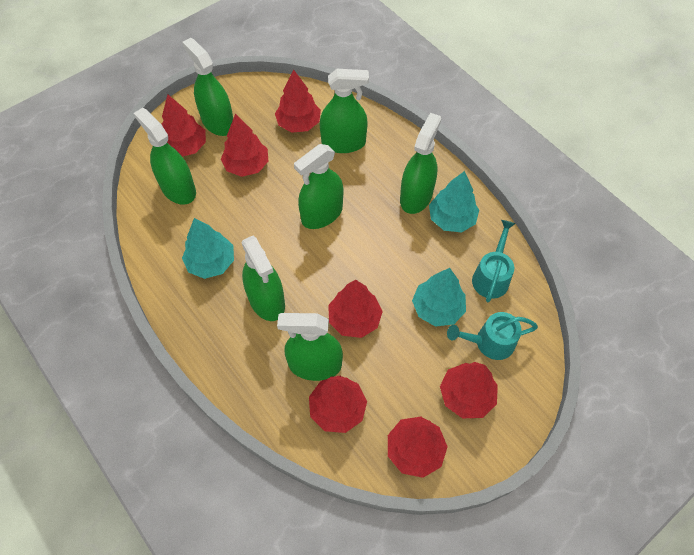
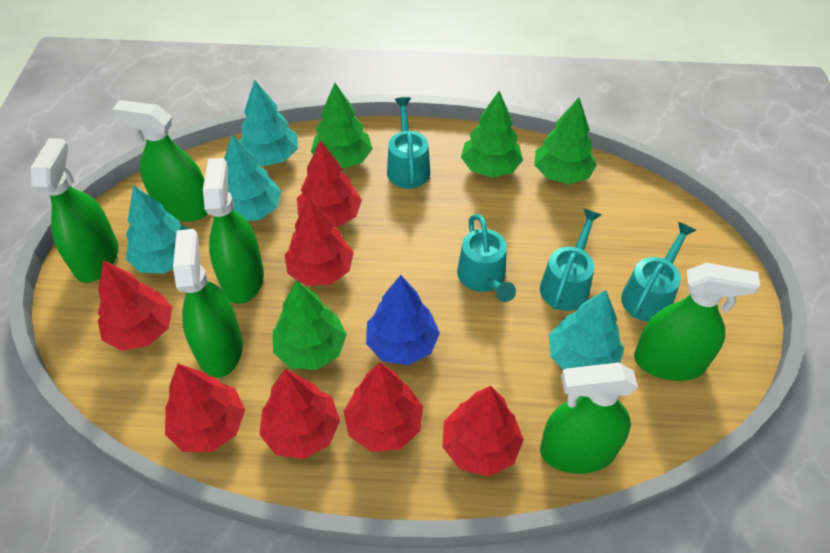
blue tree: 0 -> 1
green spray bottle: 7 -> 6
green tree: 0 -> 4
turquoise tree: 3 -> 4
turquoise watering can: 2 -> 4

